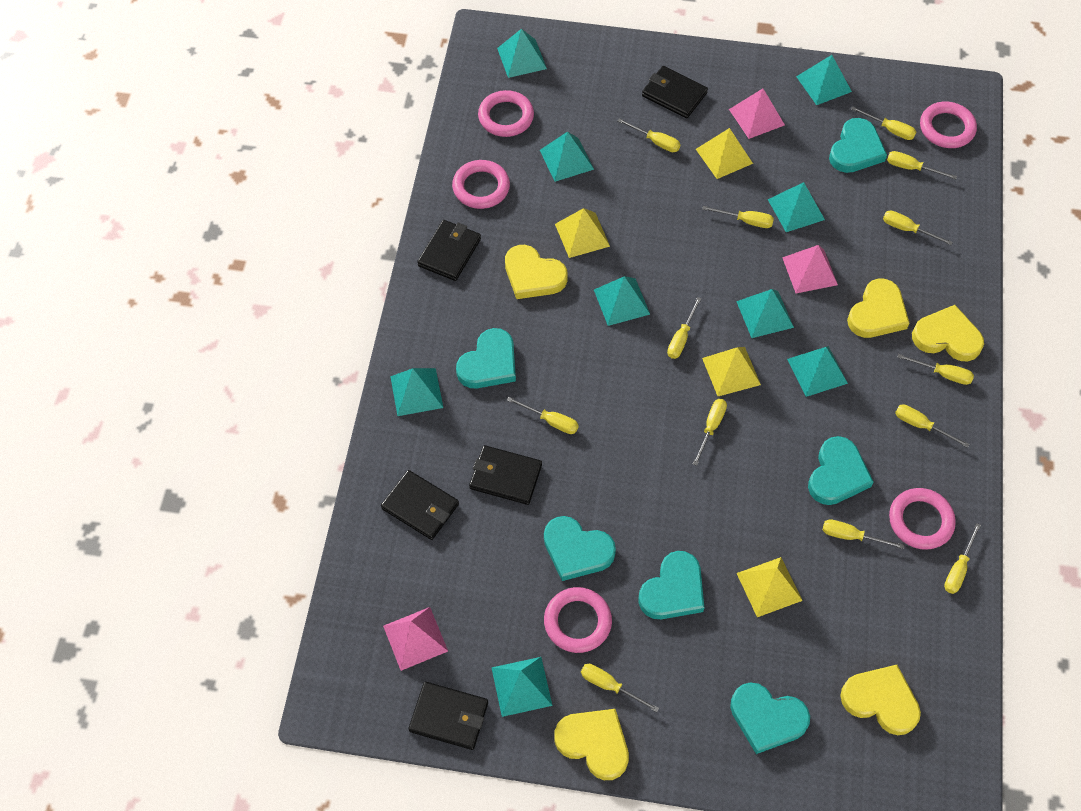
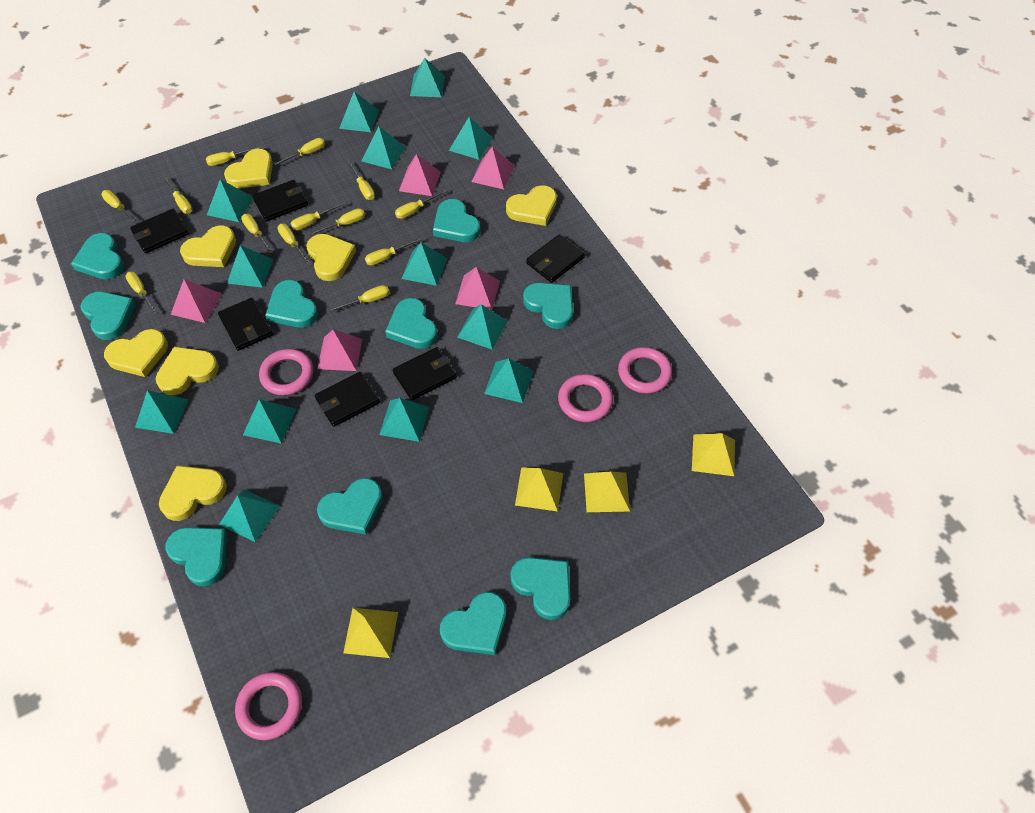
black wallet: 5 -> 6
pink pyramid: 3 -> 5
pink ring: 5 -> 4
turquoise heart: 6 -> 10
turquoise pyramid: 9 -> 13
yellow heart: 5 -> 7

